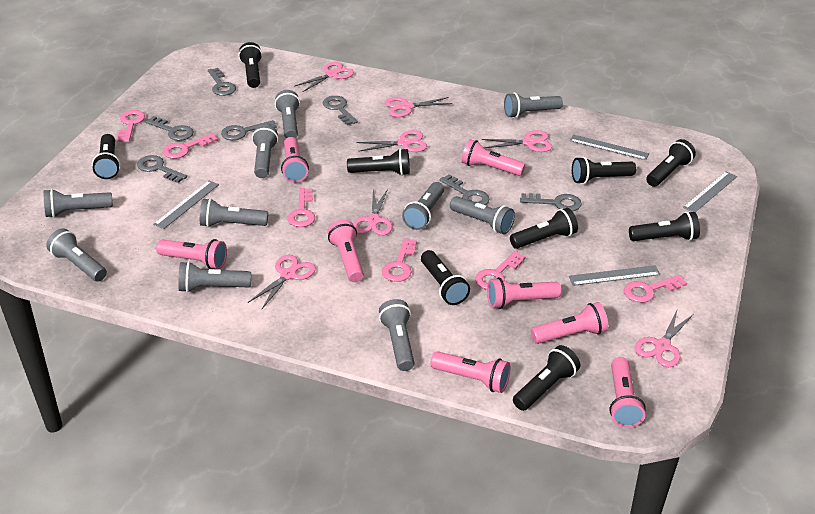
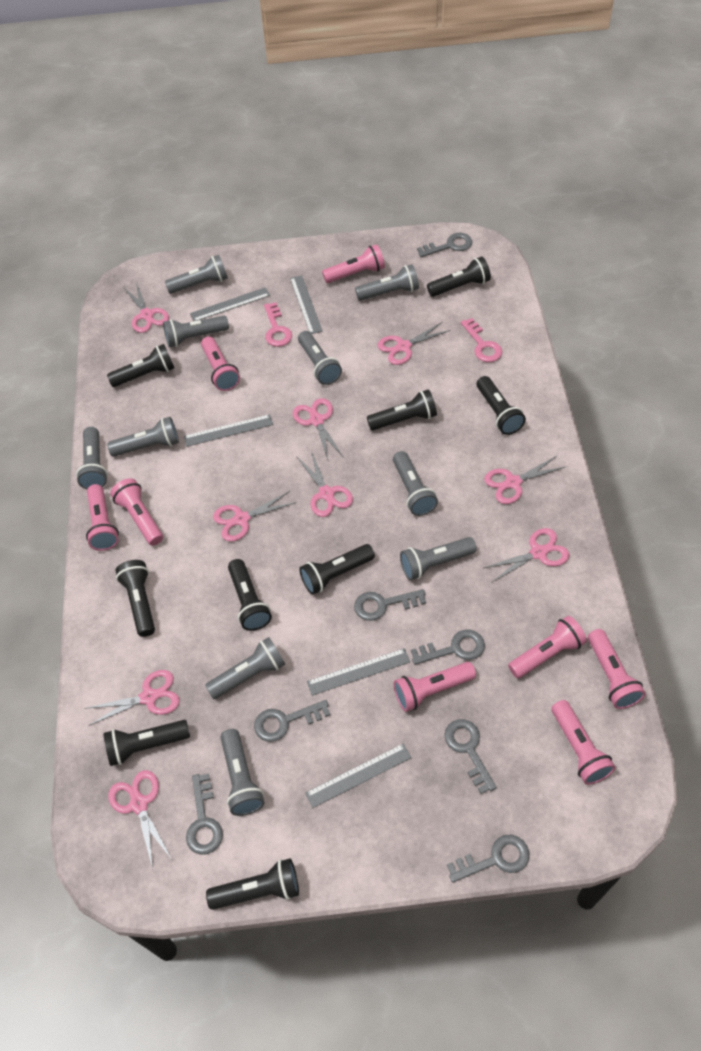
grey ruler: 4 -> 5
pink key: 6 -> 2
pink scissors: 7 -> 9

